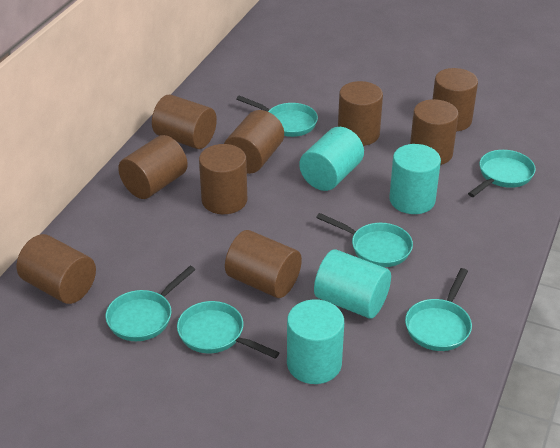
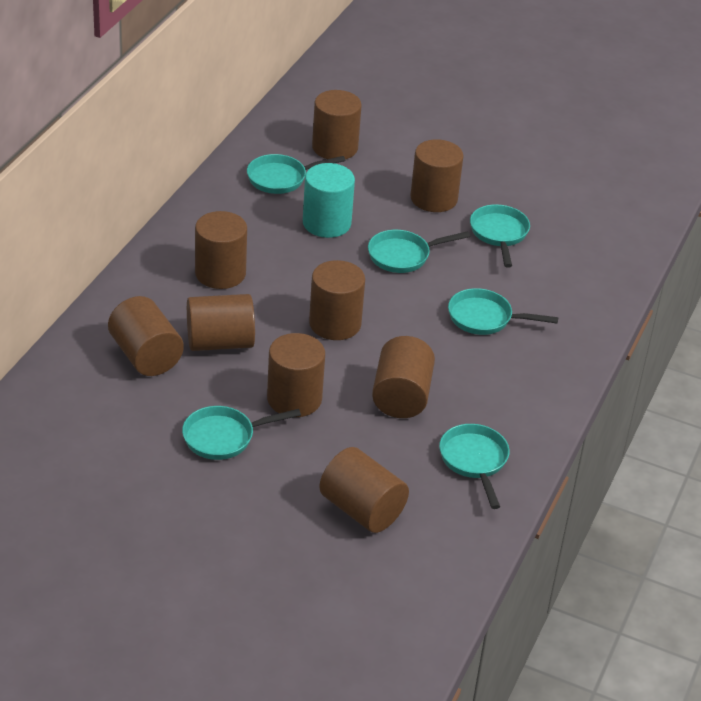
turquoise cylinder: 4 -> 1

